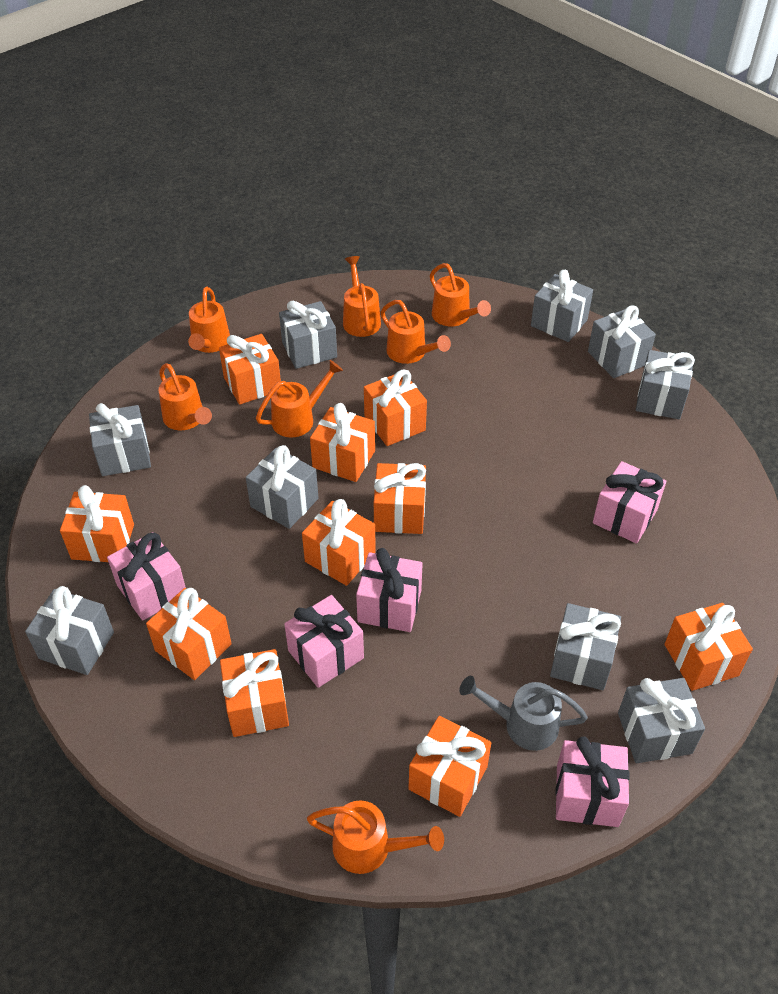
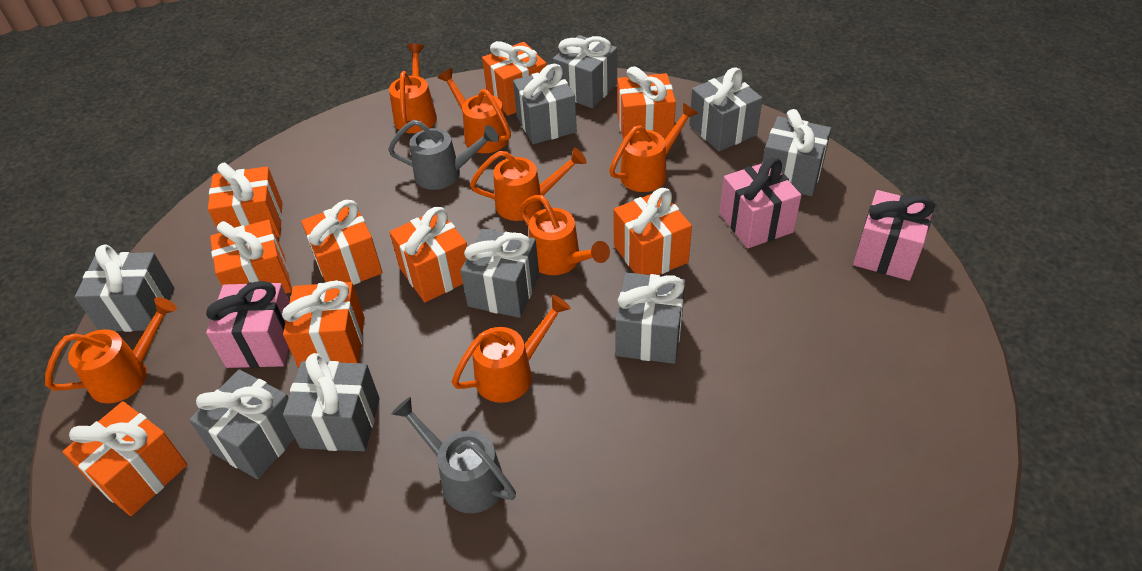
grey watering can: 1 -> 2
orange gift: 10 -> 9
pink gift: 5 -> 3

